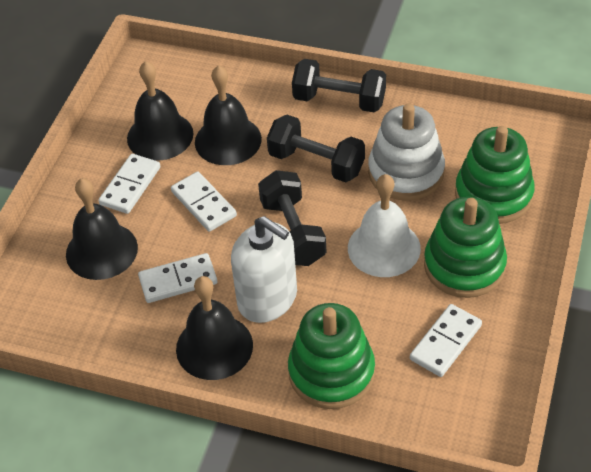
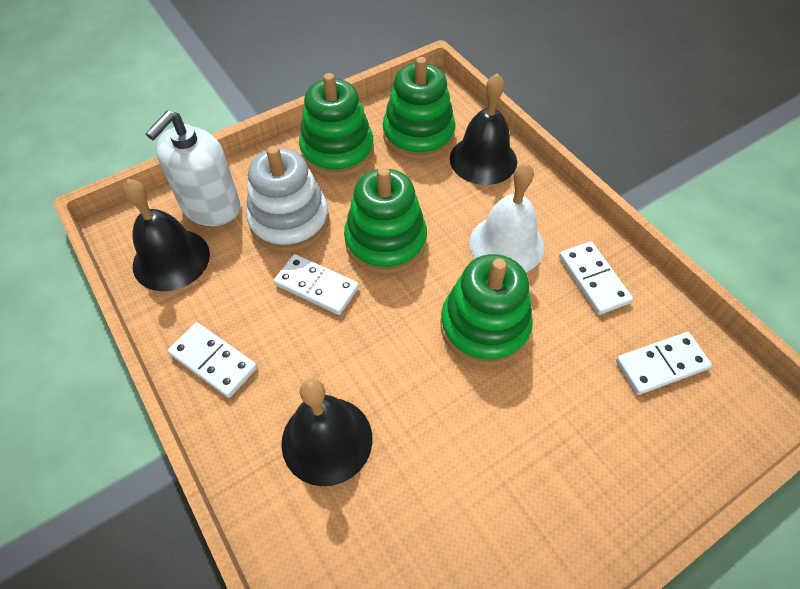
black bell: 4 -> 3
black dumbbell: 3 -> 0
green stacking toy: 3 -> 4

